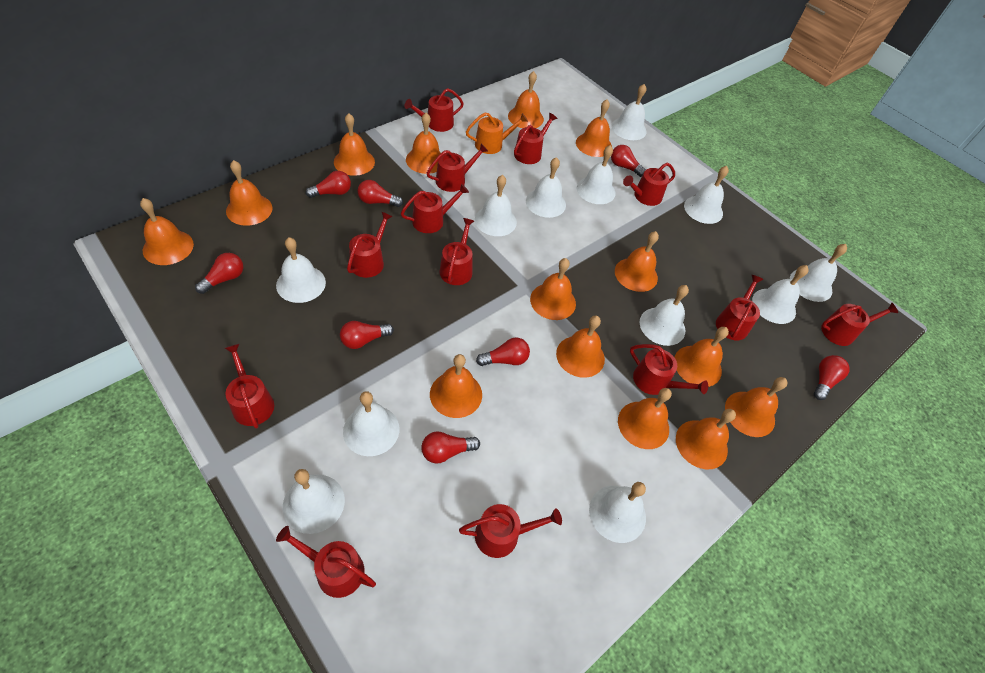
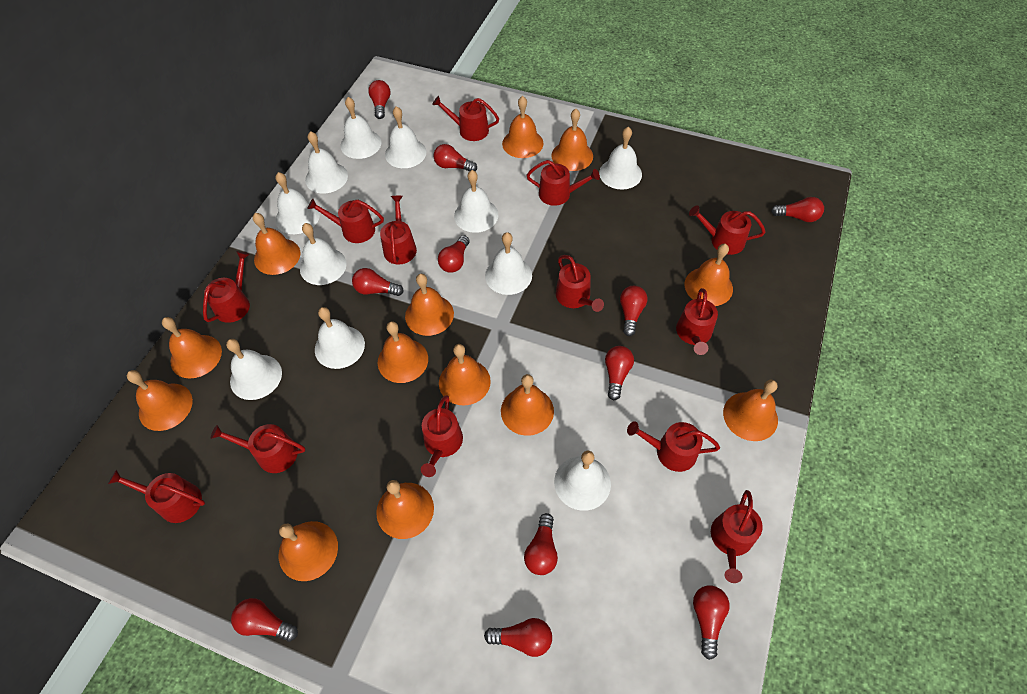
orange bell: 14 -> 13
orange watering can: 1 -> 0
red light bulb: 8 -> 11
white bell: 12 -> 11

